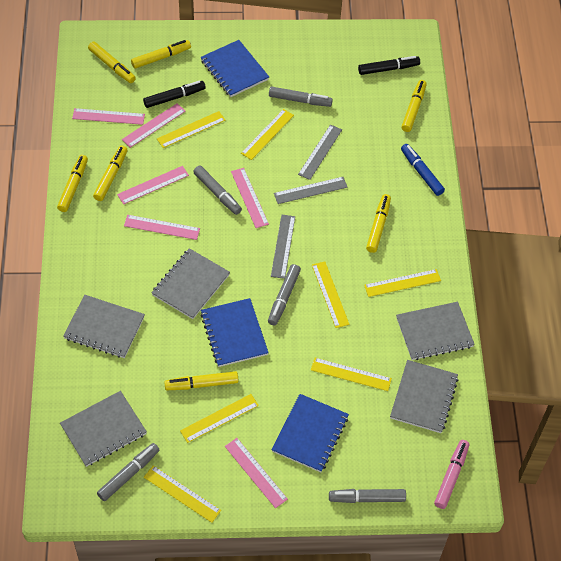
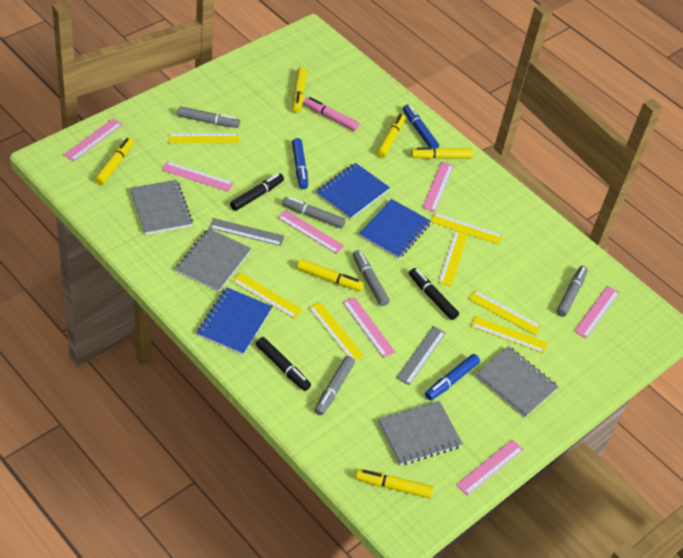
black marker: 2 -> 3
blue marker: 1 -> 3
grey notebook: 5 -> 4
grey ruler: 3 -> 2
pink ruler: 6 -> 7
yellow marker: 7 -> 6

